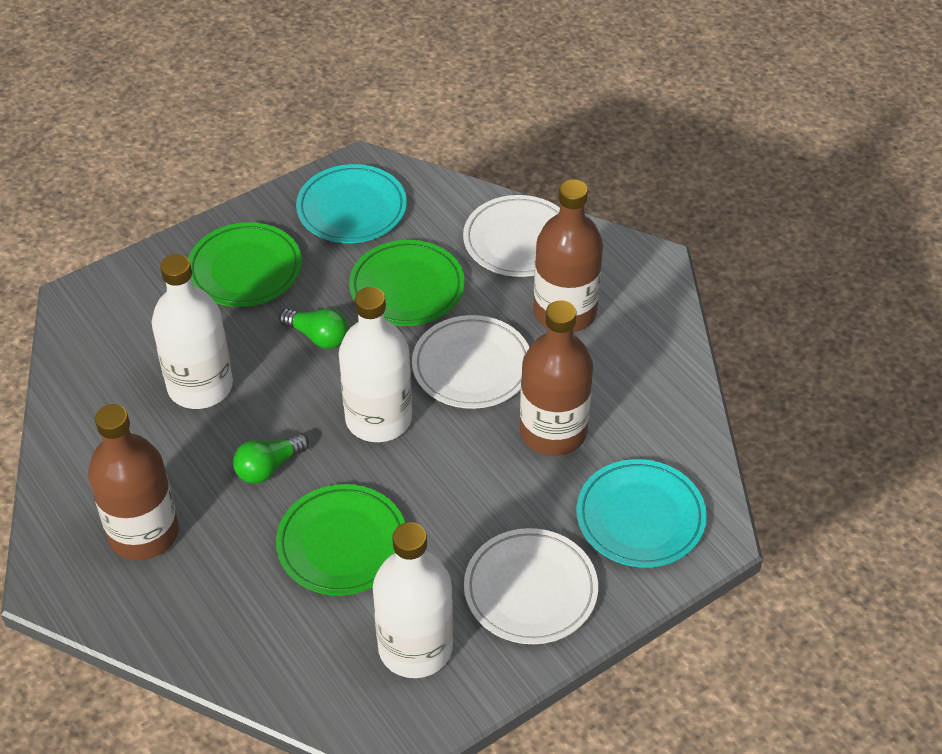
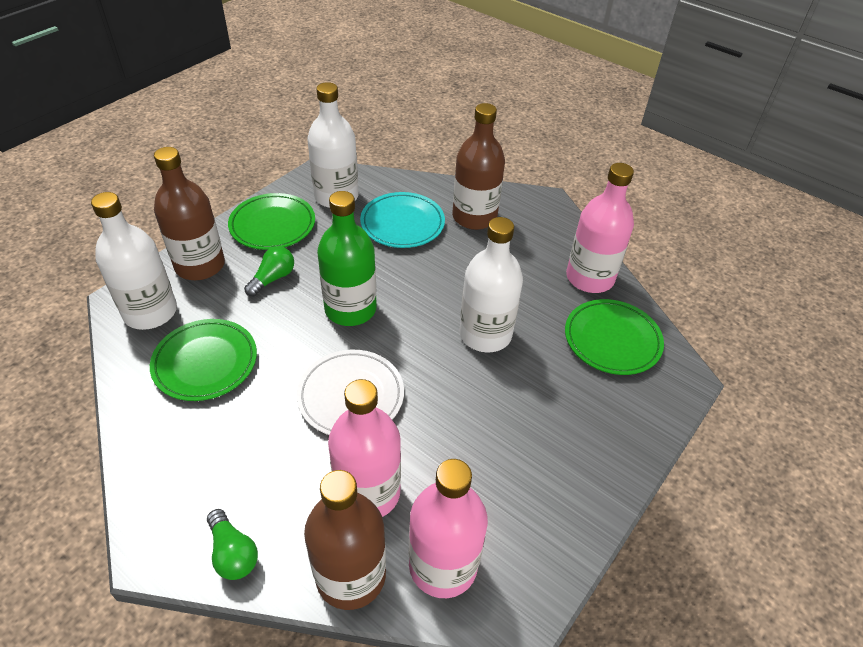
green bottle: 0 -> 1
pink bottle: 0 -> 3
turquoise plate: 2 -> 1
white plate: 3 -> 1

